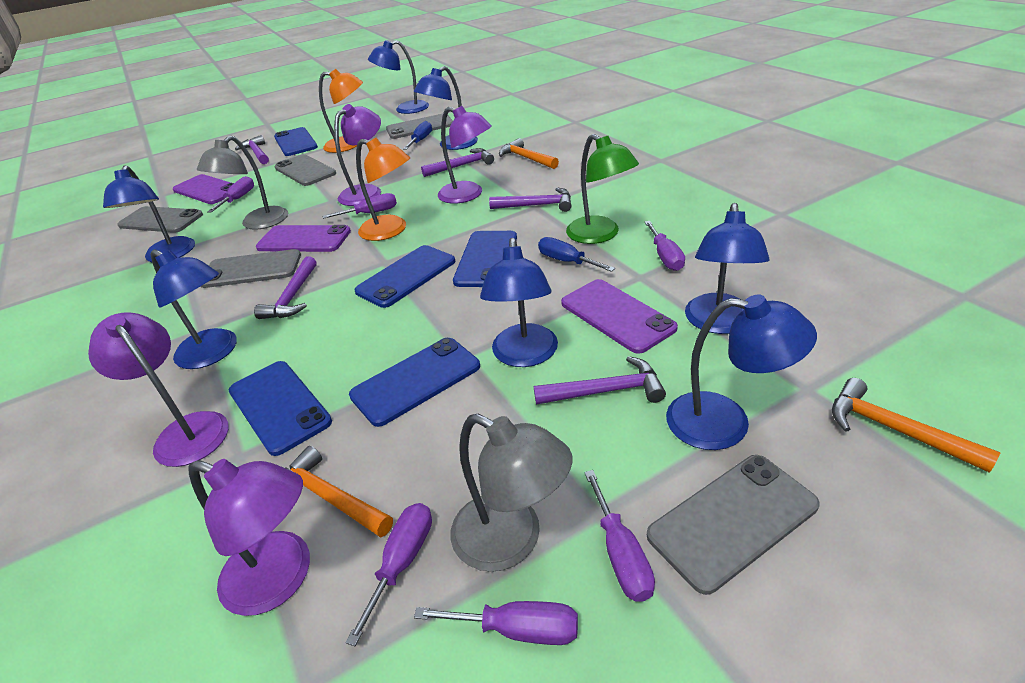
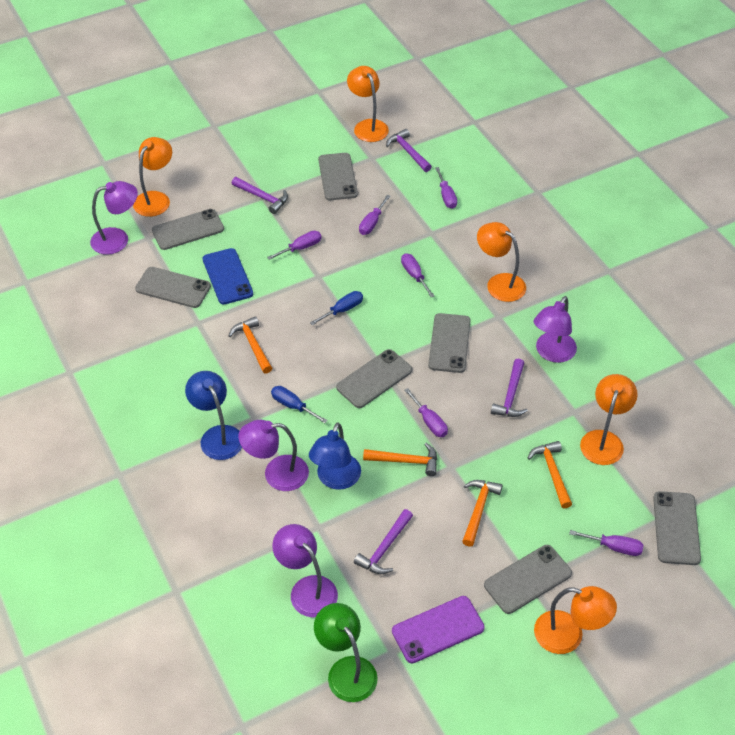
blue lamp: 7 -> 2
blue phone: 5 -> 1
grey lamp: 2 -> 0
grey phone: 5 -> 7
orange hammer: 3 -> 4
orange lamp: 2 -> 5
purple hammer: 5 -> 4
purple phone: 3 -> 1

